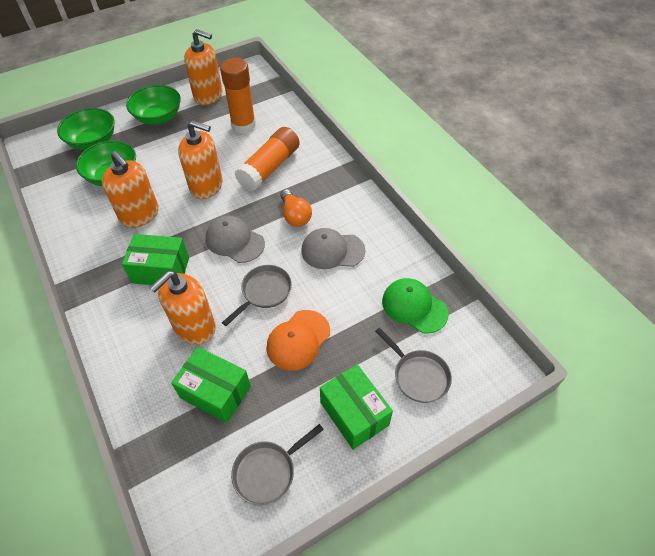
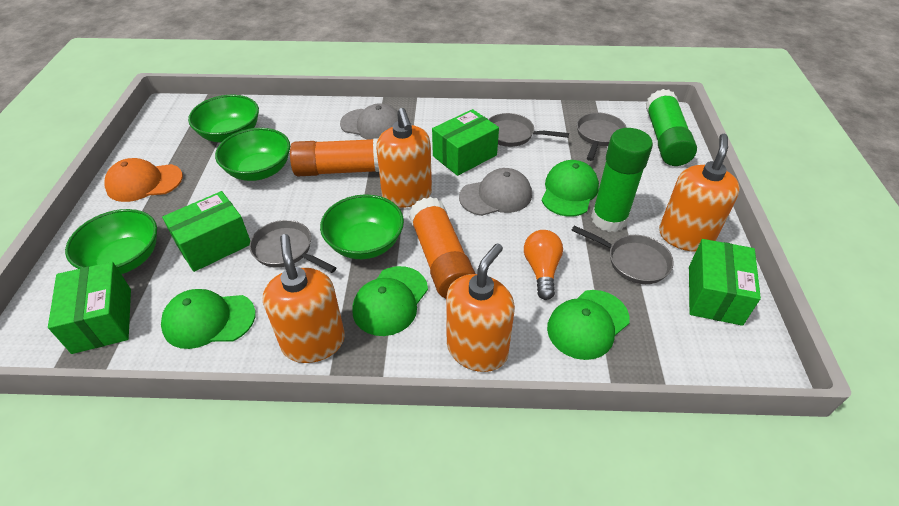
green bowl: 3 -> 4
green box: 3 -> 4
green cap: 1 -> 4
green glue stick: 0 -> 2
grey pan: 3 -> 4

